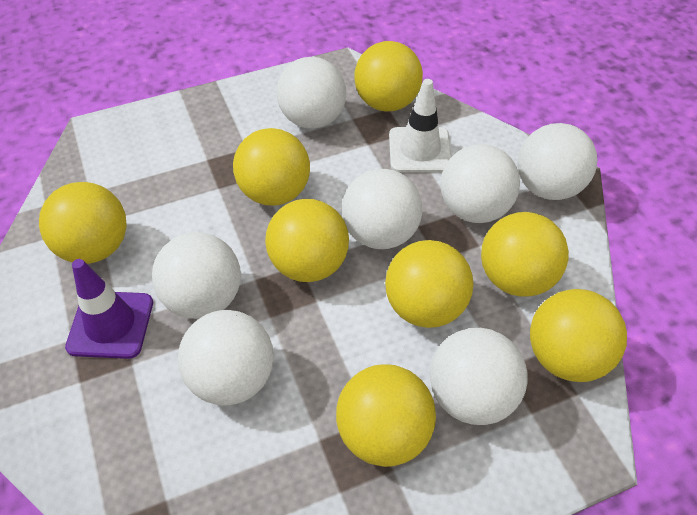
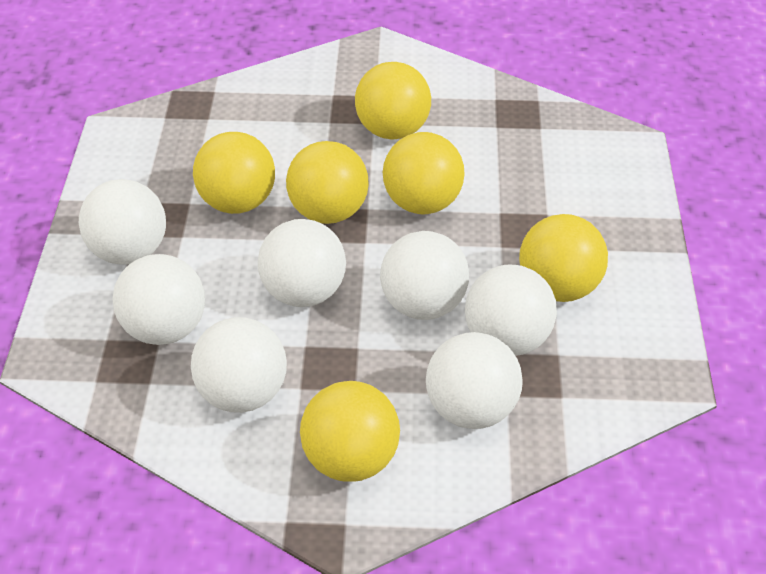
purple traffic cone: 1 -> 0
white traffic cone: 1 -> 0
yellow ball: 8 -> 6

